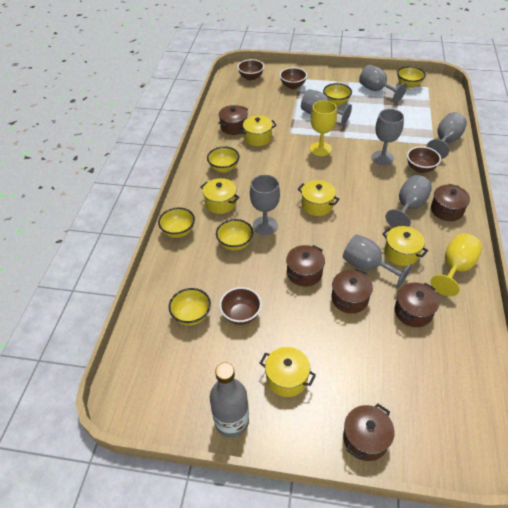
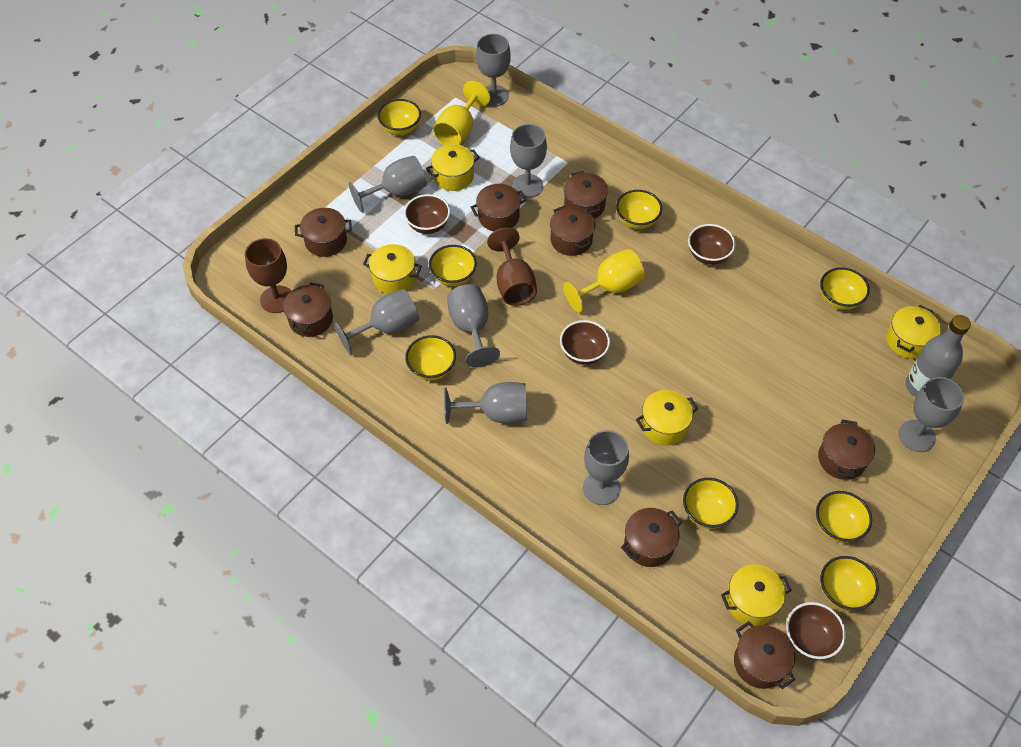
brown goblet: 0 -> 2
brown pot: 6 -> 8
grey goblet: 7 -> 8
yellow bowl: 6 -> 8

